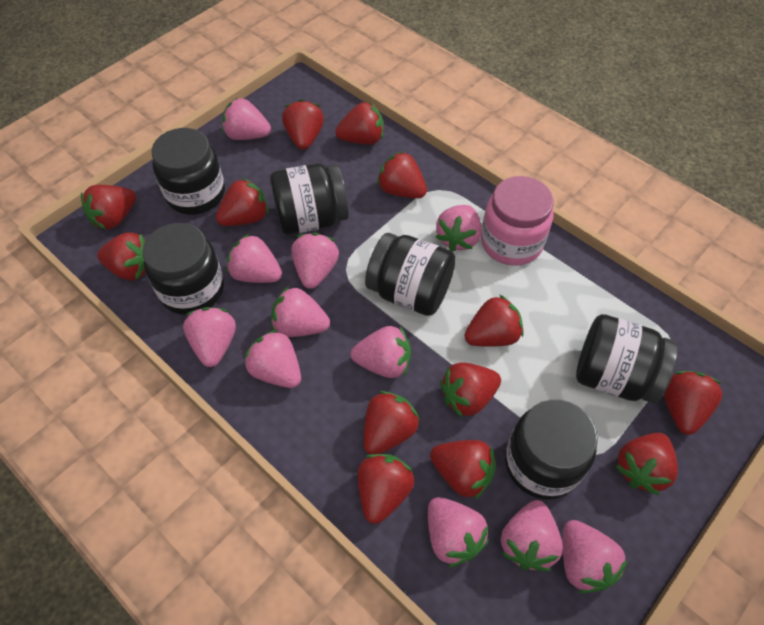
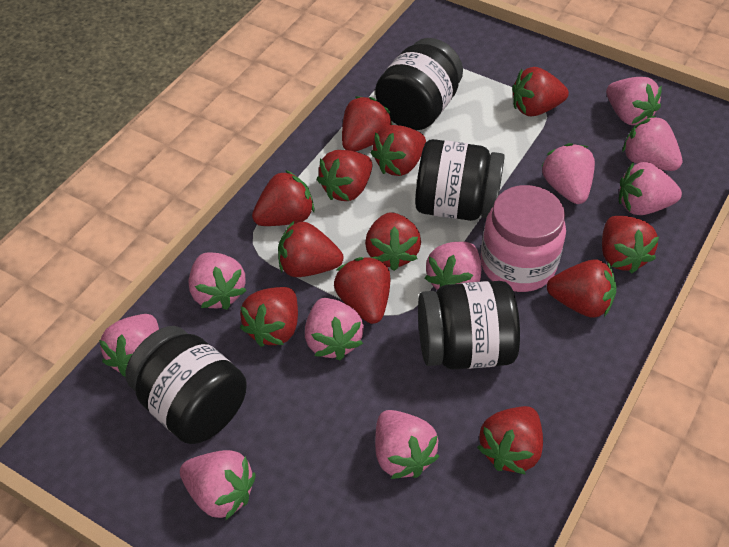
black jar: 6 -> 4
pink strawberry: 11 -> 10
red strawberry: 13 -> 12

